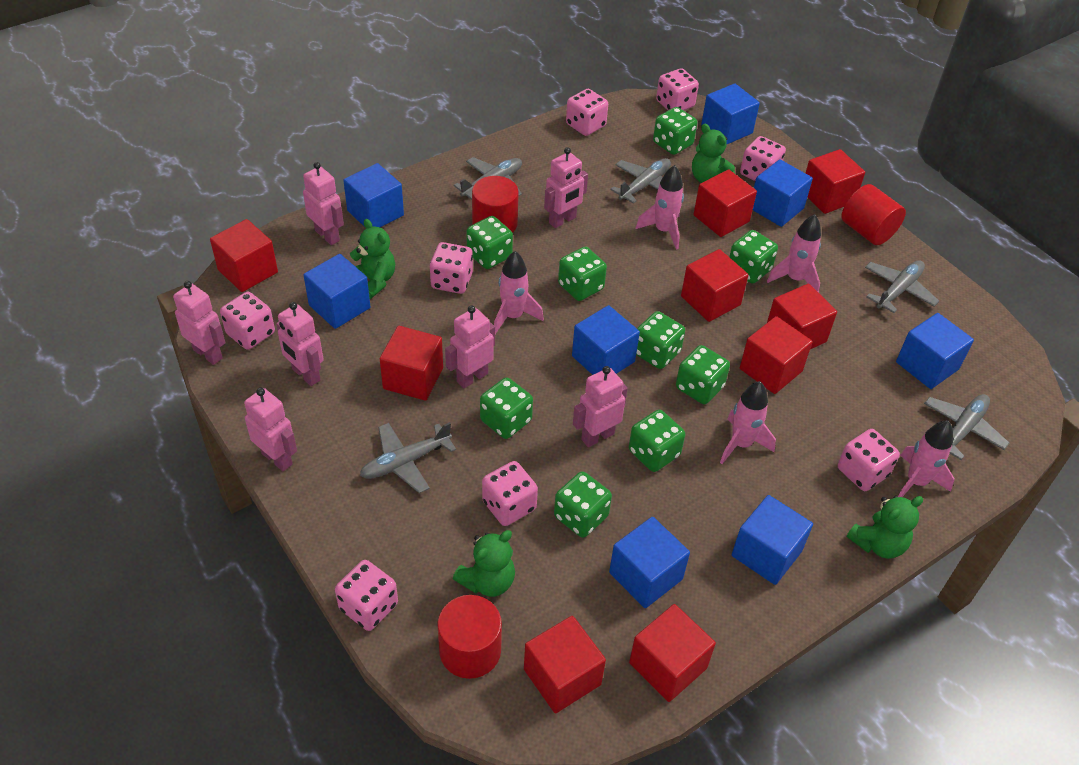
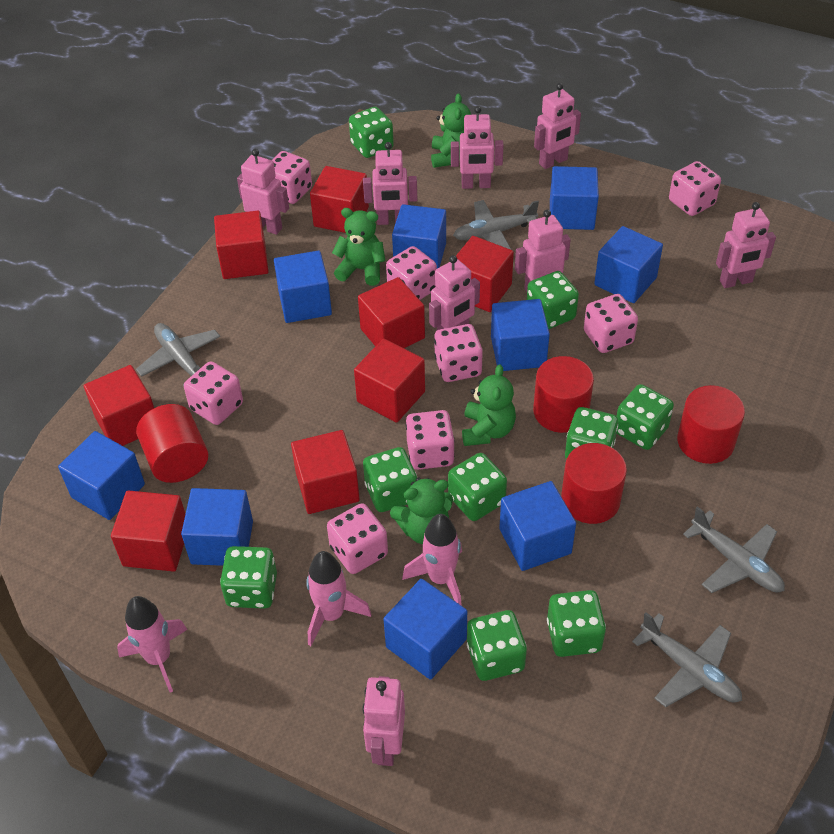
blue cube: 8 -> 9
grey plane: 5 -> 4
pink robot: 7 -> 8
pink rocket: 5 -> 3
red cube: 9 -> 8
red cylinder: 3 -> 4

